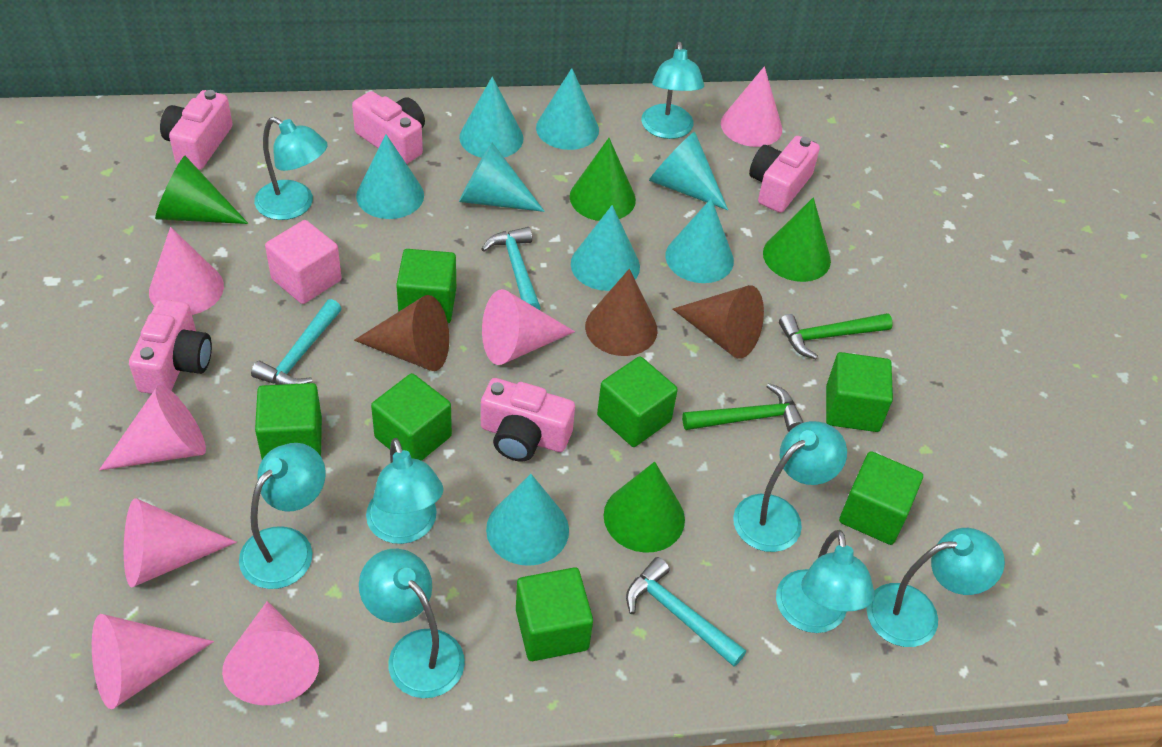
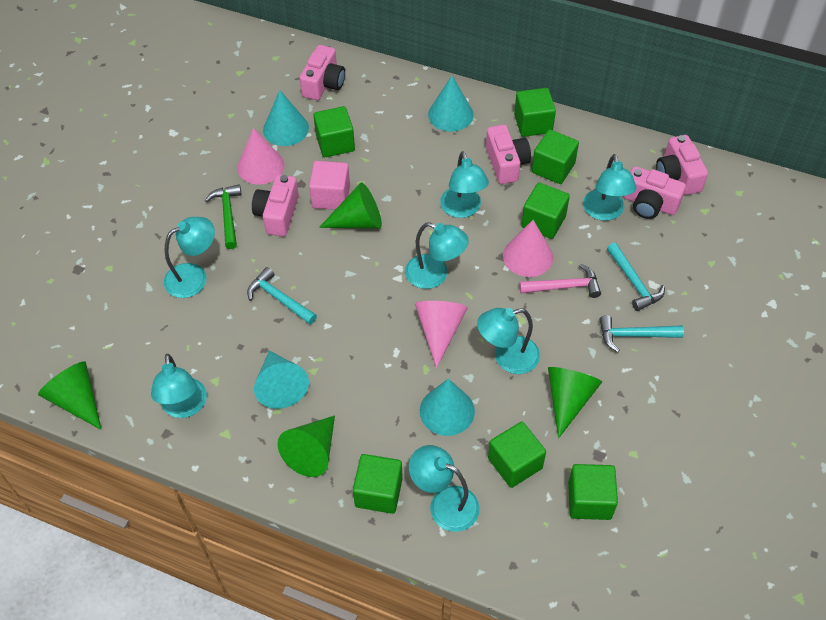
brown cone: 3 -> 0
green hammer: 2 -> 1
pink cone: 7 -> 3
pink hammer: 0 -> 1
turquoise cone: 8 -> 4
turquoise lamp: 8 -> 7

